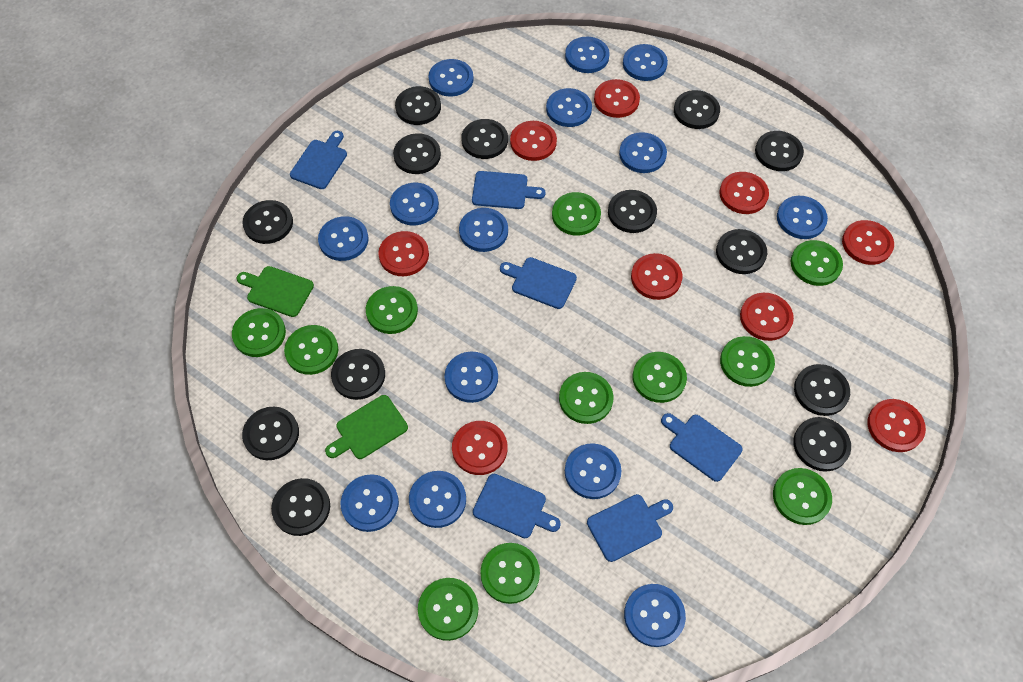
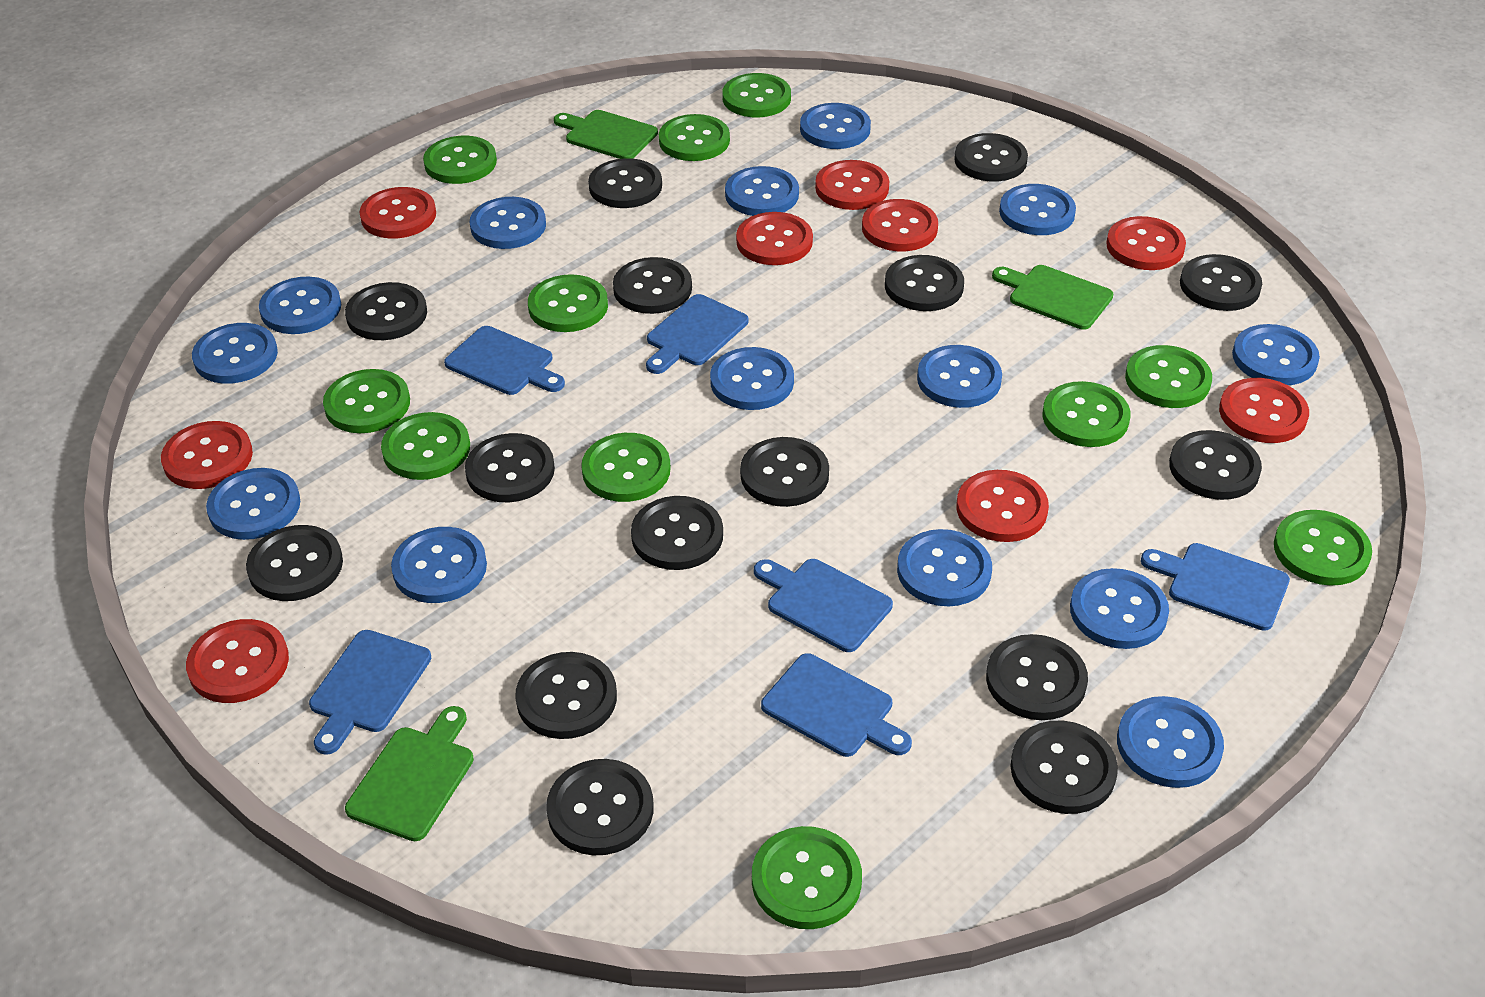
black button: 13 -> 15
green cutting board: 2 -> 3

